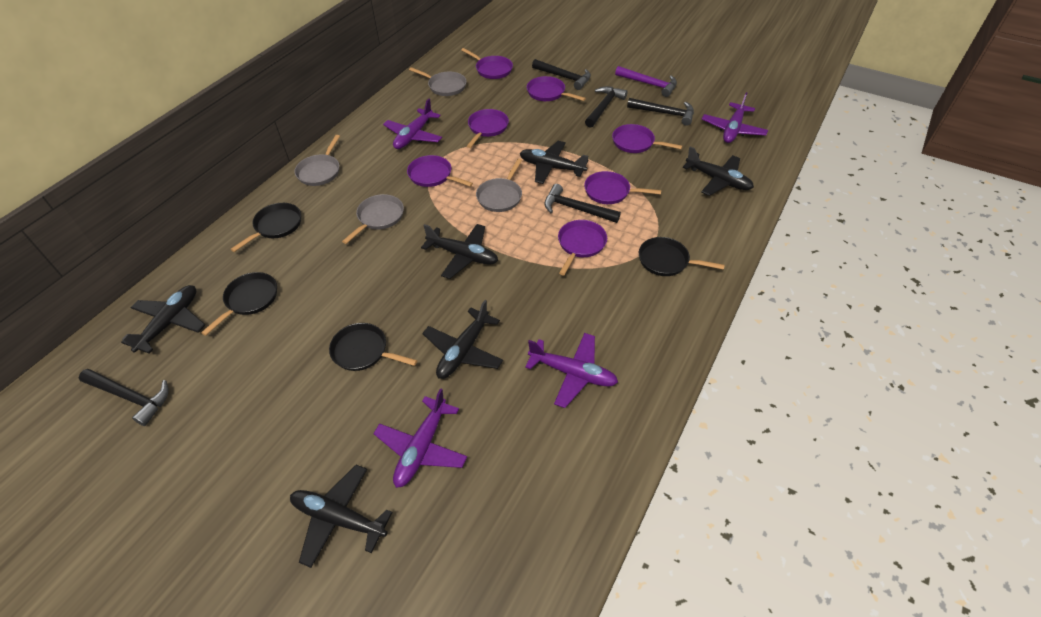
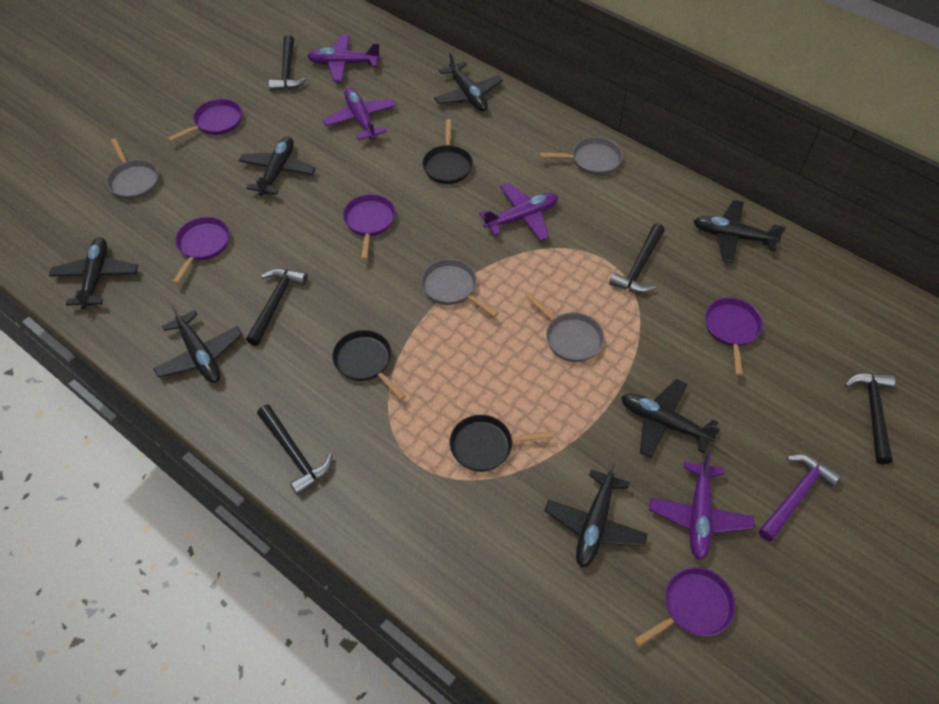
black pan: 4 -> 3
black plane: 6 -> 7
purple pan: 7 -> 5

